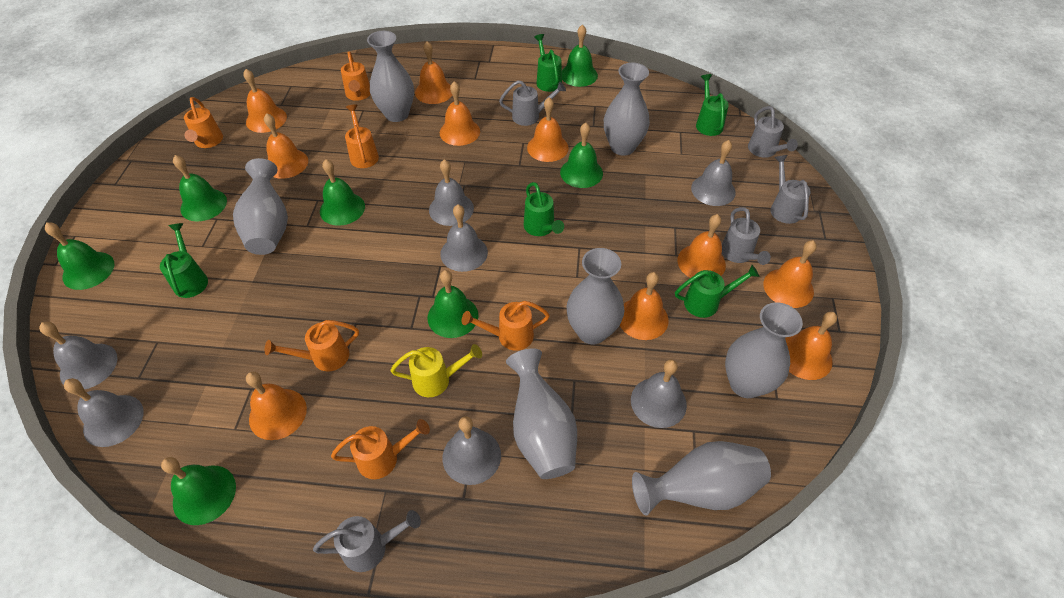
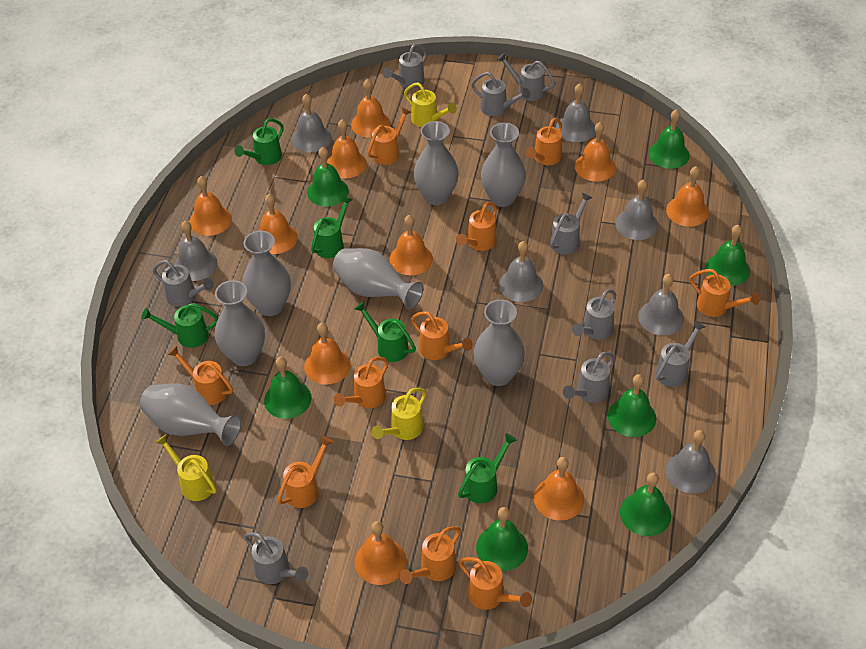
grey watering can: 5 -> 9
orange watering can: 6 -> 10
yellow watering can: 1 -> 3

